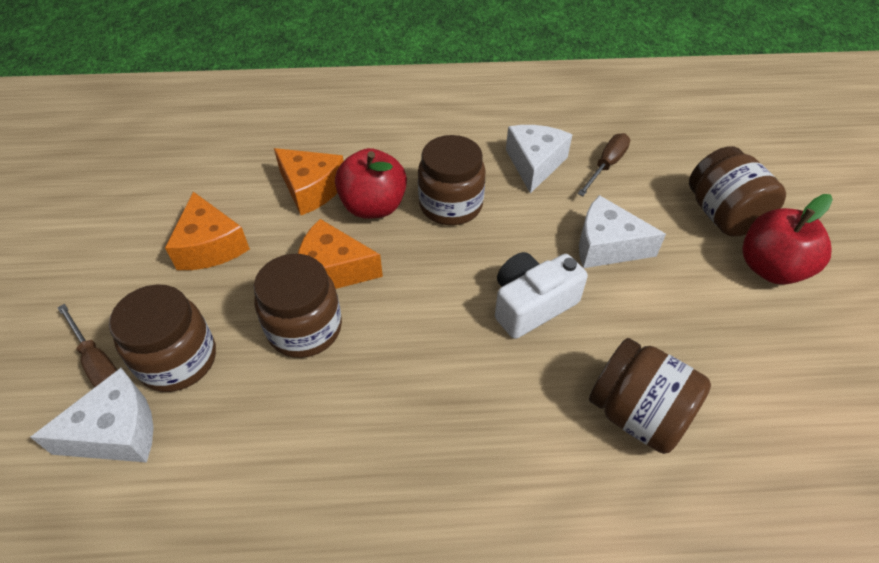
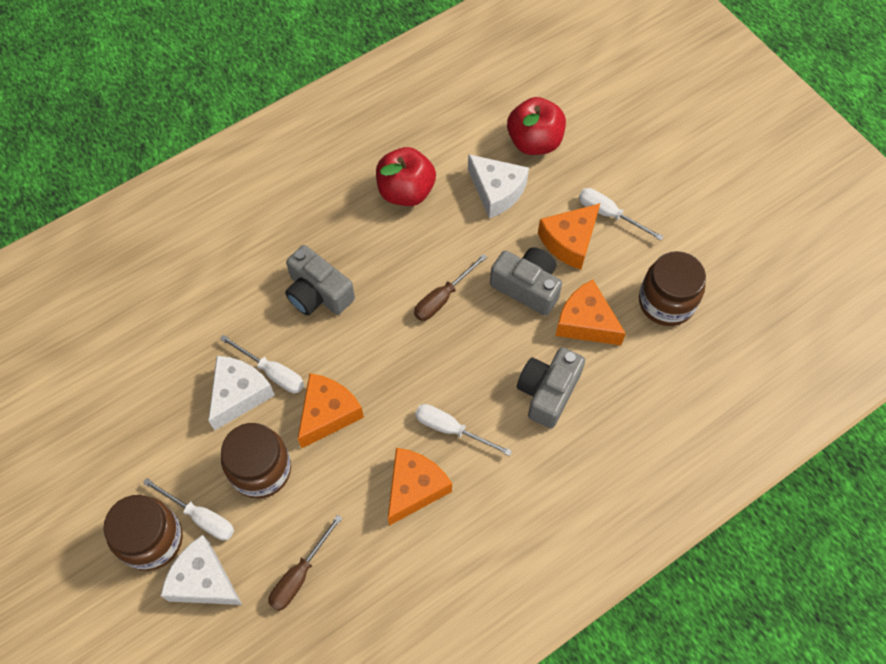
brown jar: 5 -> 3
grey camera: 0 -> 3
orange cheese: 3 -> 4
white camera: 1 -> 0
white screwdriver: 0 -> 4

